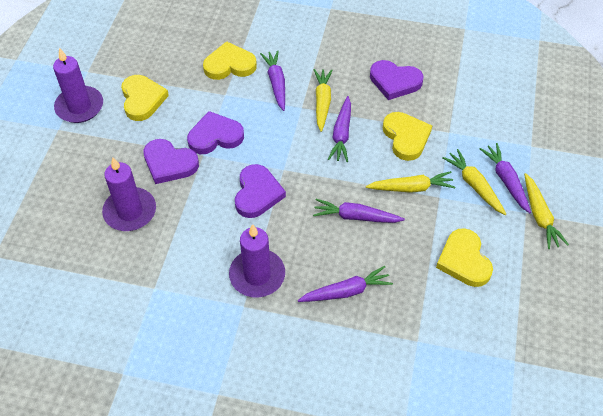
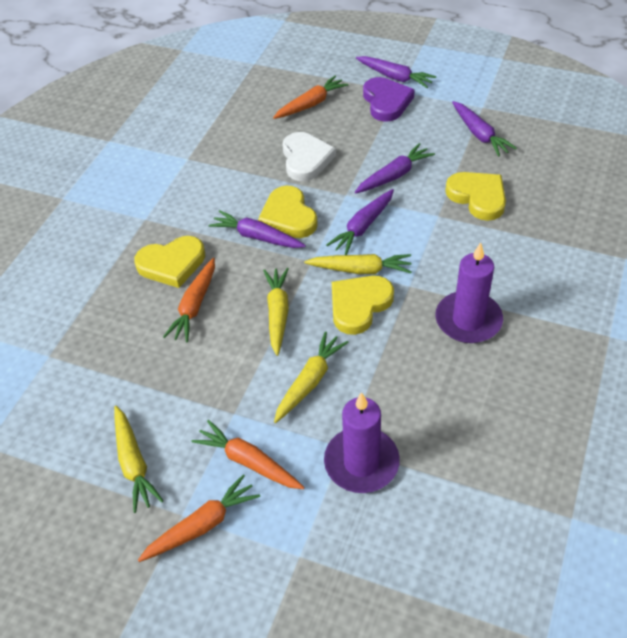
orange carrot: 0 -> 4
purple candle: 3 -> 2
purple heart: 4 -> 1
white heart: 0 -> 1

